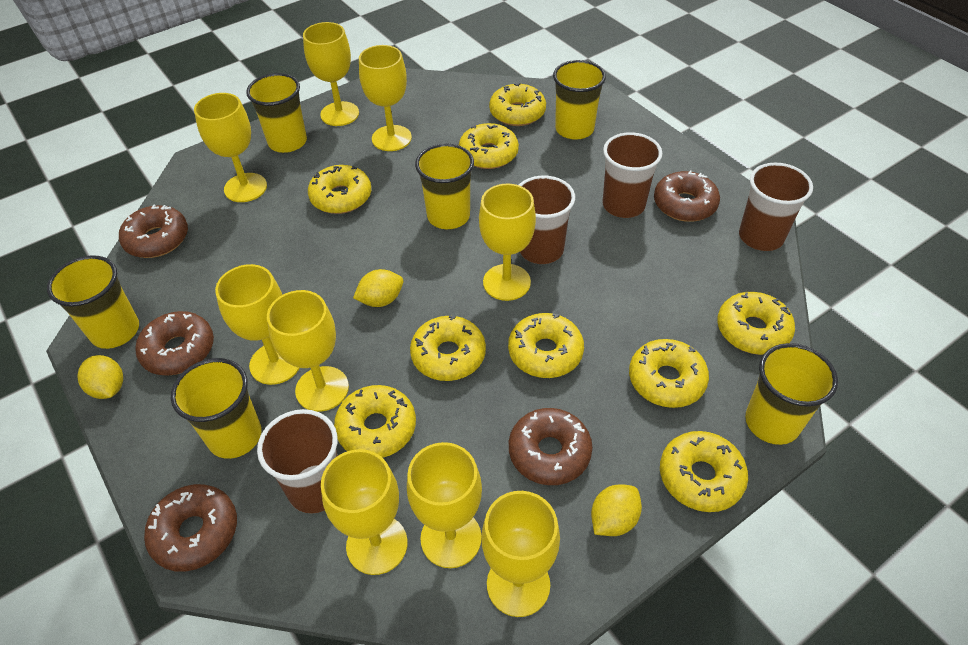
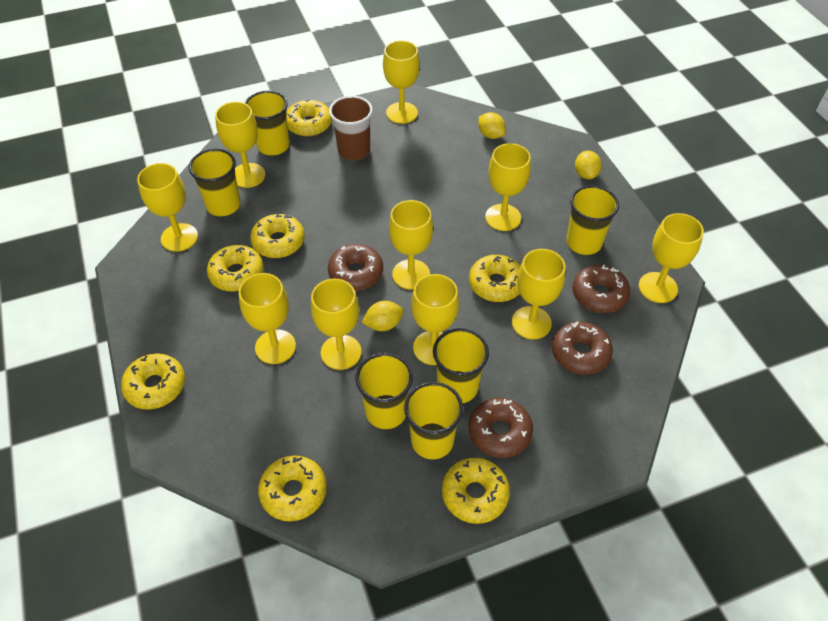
brown cup: 4 -> 1
brown donut: 5 -> 4
yellow donut: 9 -> 7
yellow goblet: 9 -> 10

